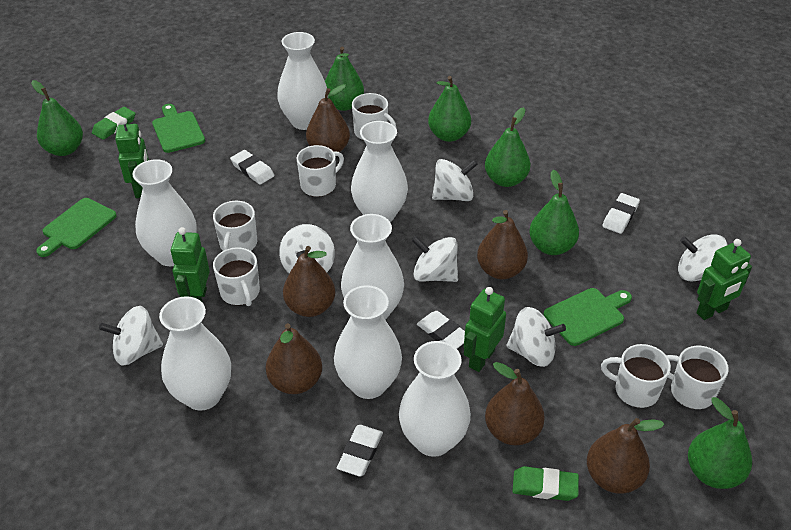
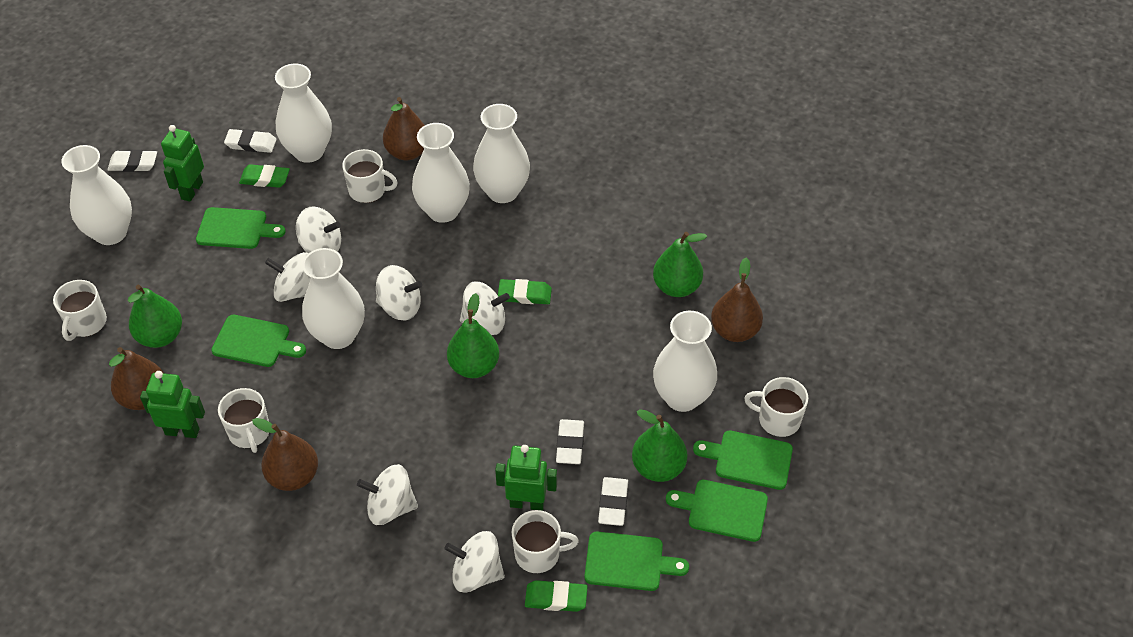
brown pear: 6 -> 4
green cutting board: 3 -> 5
green eraser: 2 -> 3
green pear: 6 -> 4
green robot: 4 -> 3
white mug: 6 -> 5
white vase: 7 -> 6

